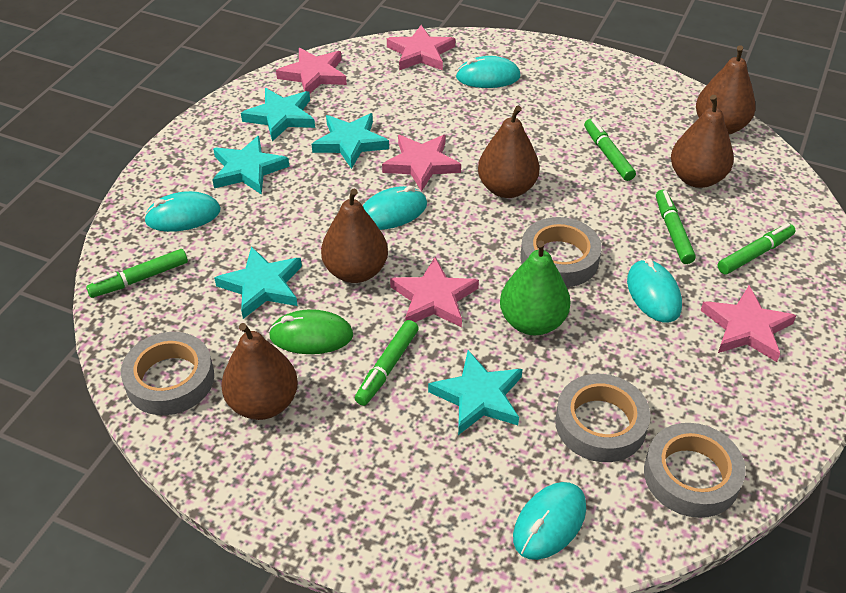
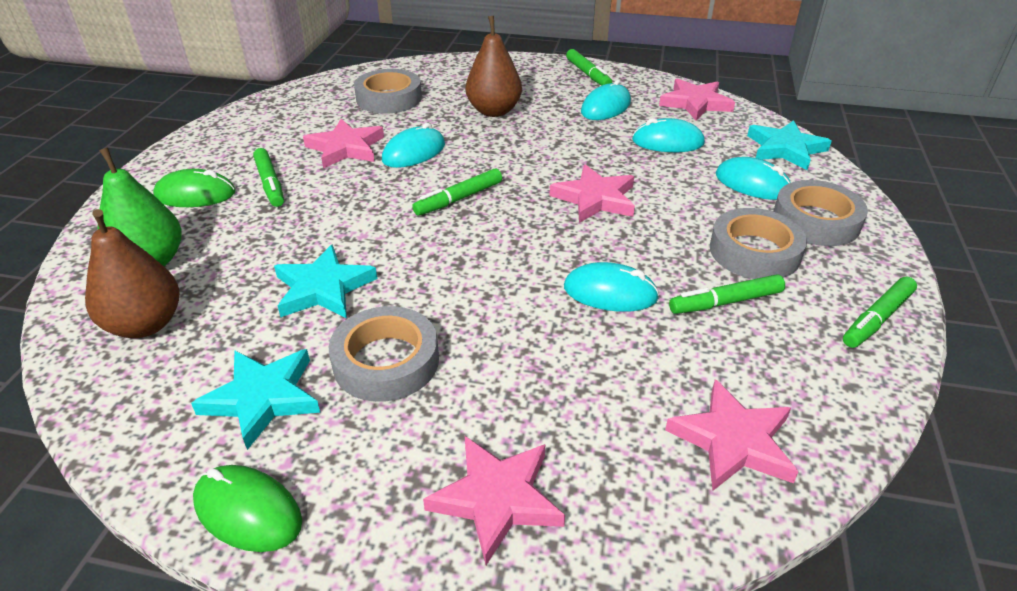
brown pear: 5 -> 2
green mouse: 1 -> 2
turquoise star: 5 -> 3

